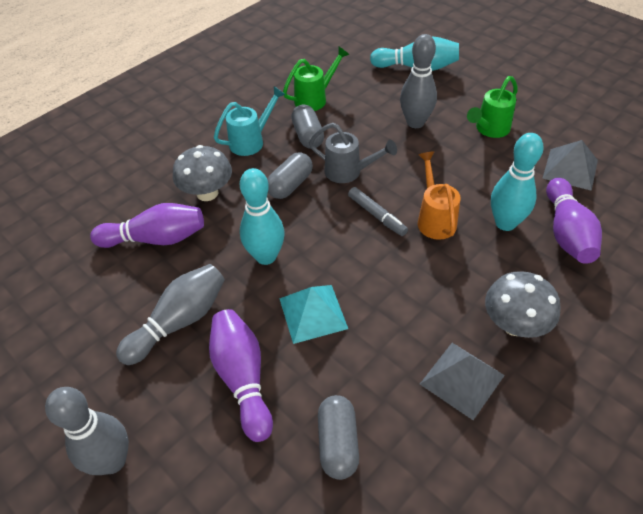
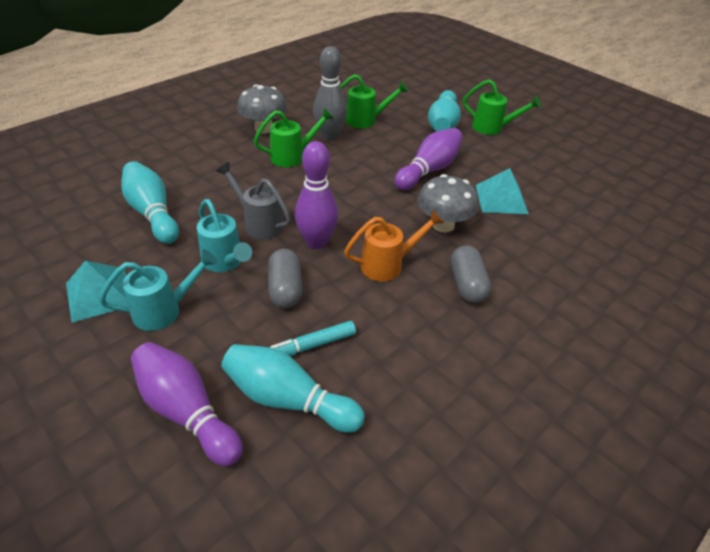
green watering can: 2 -> 3
grey bowling pin: 3 -> 1
grey capsule: 3 -> 2
grey marker: 1 -> 0
grey pyramid: 2 -> 0
turquoise marker: 0 -> 1
turquoise pyramid: 1 -> 2
turquoise watering can: 1 -> 2

